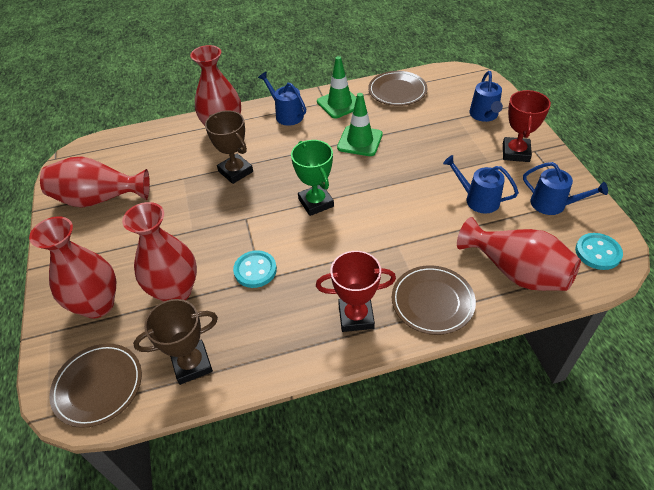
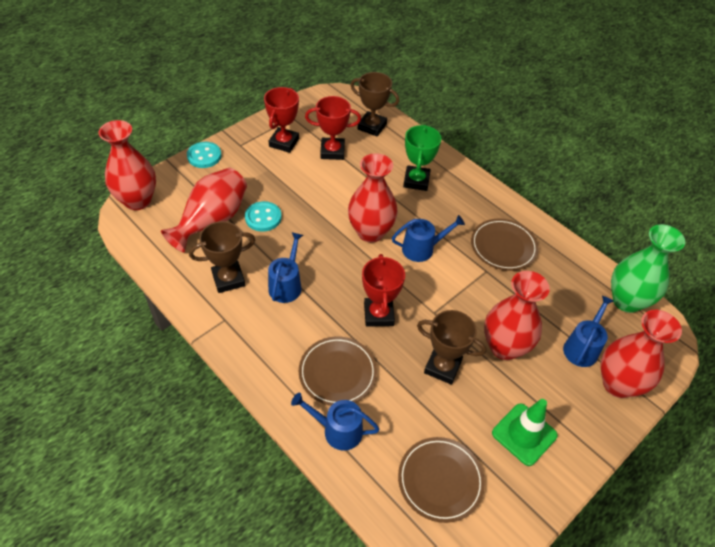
brown trophy: 2 -> 3
green traffic cone: 2 -> 1
green vase: 0 -> 1
red trophy: 2 -> 3

